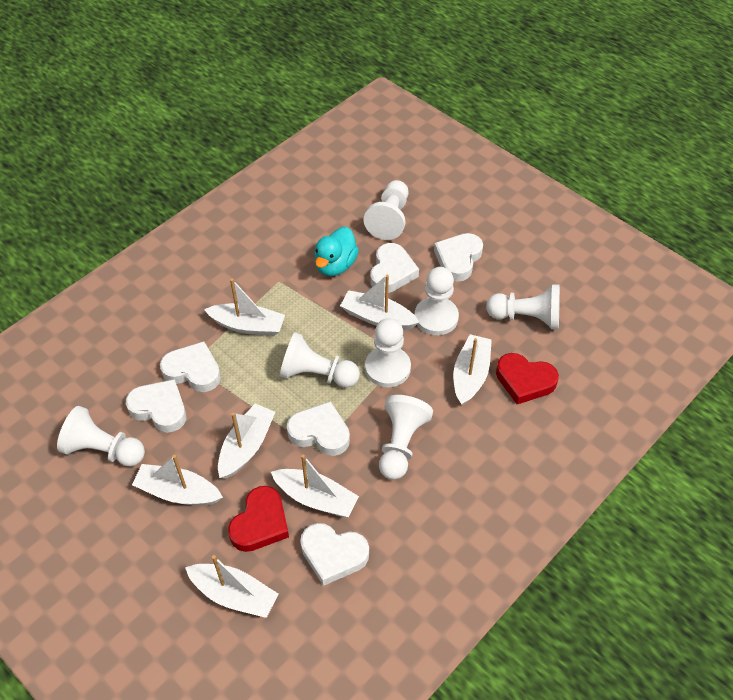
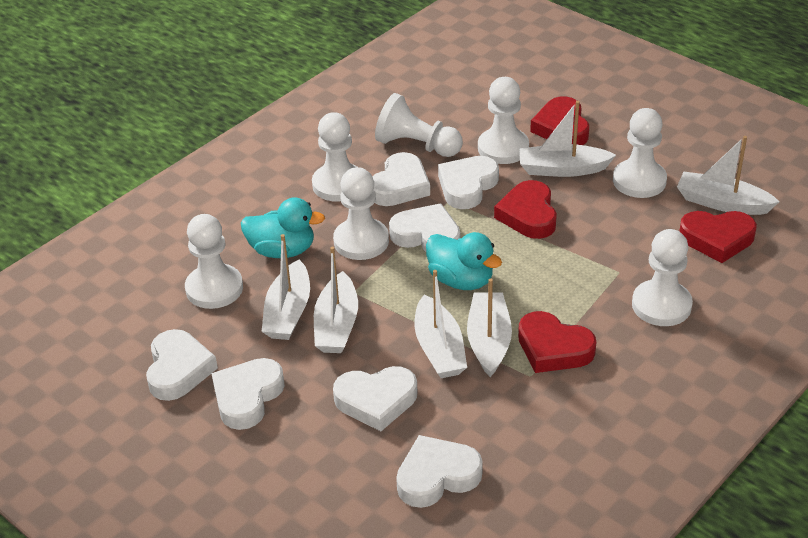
red heart: 2 -> 4
turquoise duck: 1 -> 2
white boat: 7 -> 6
white heart: 6 -> 7

